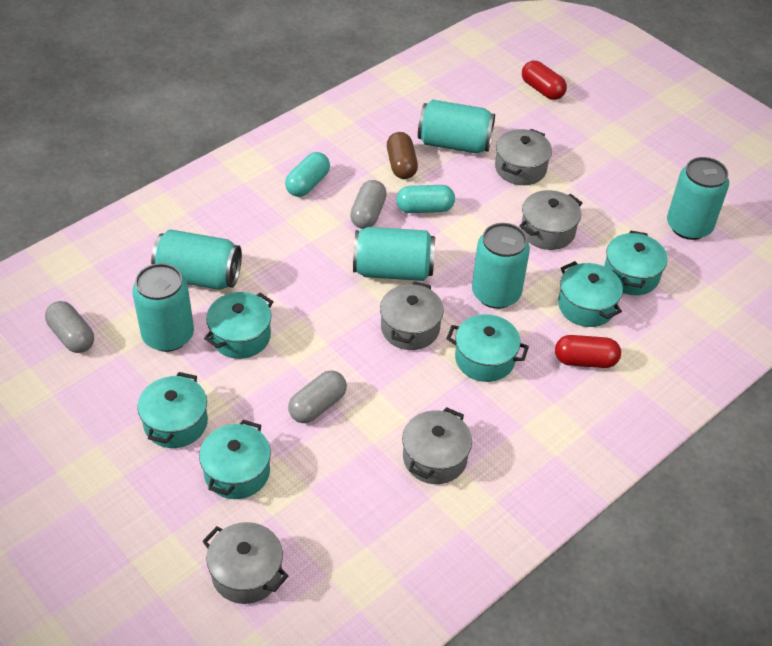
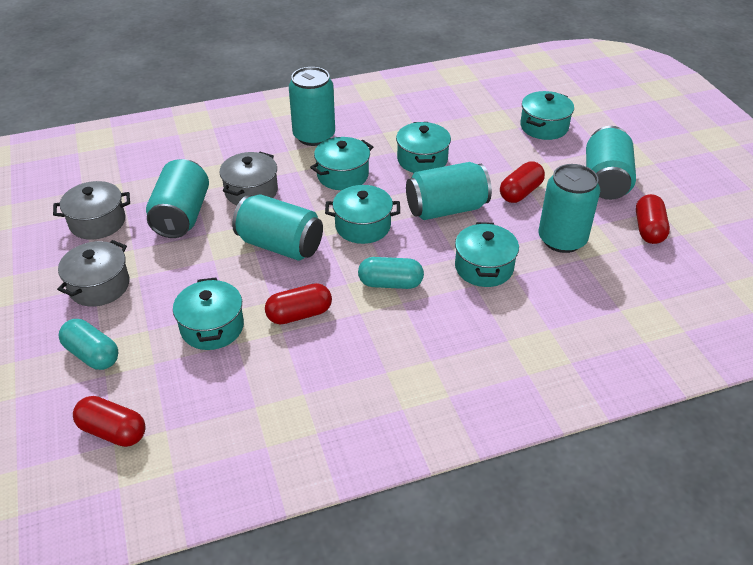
brown capsule: 1 -> 0
grey capsule: 3 -> 0
grey pot: 5 -> 3
red capsule: 2 -> 4

